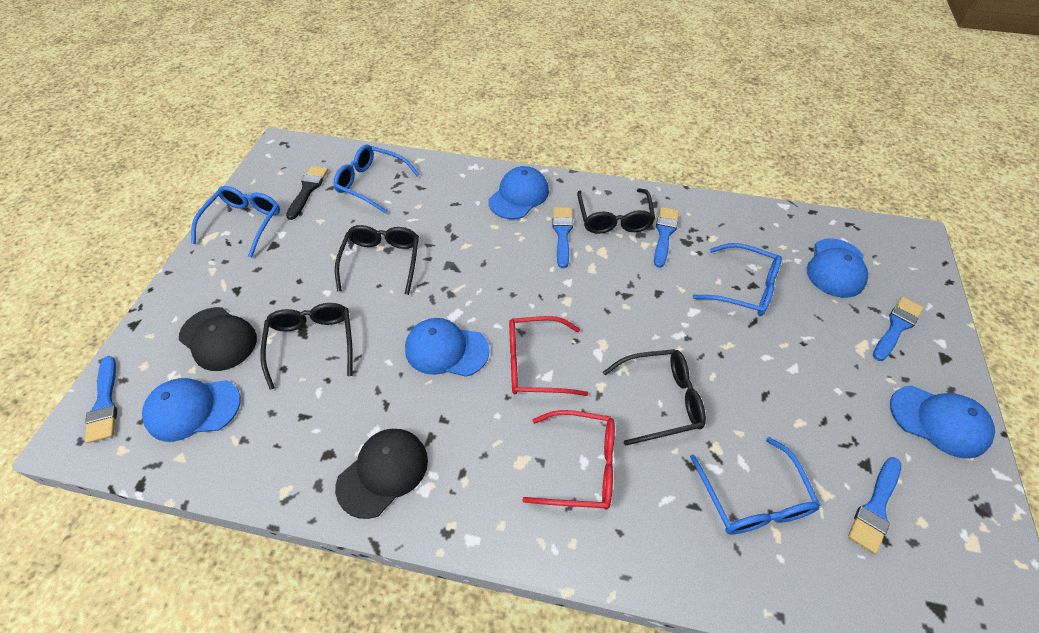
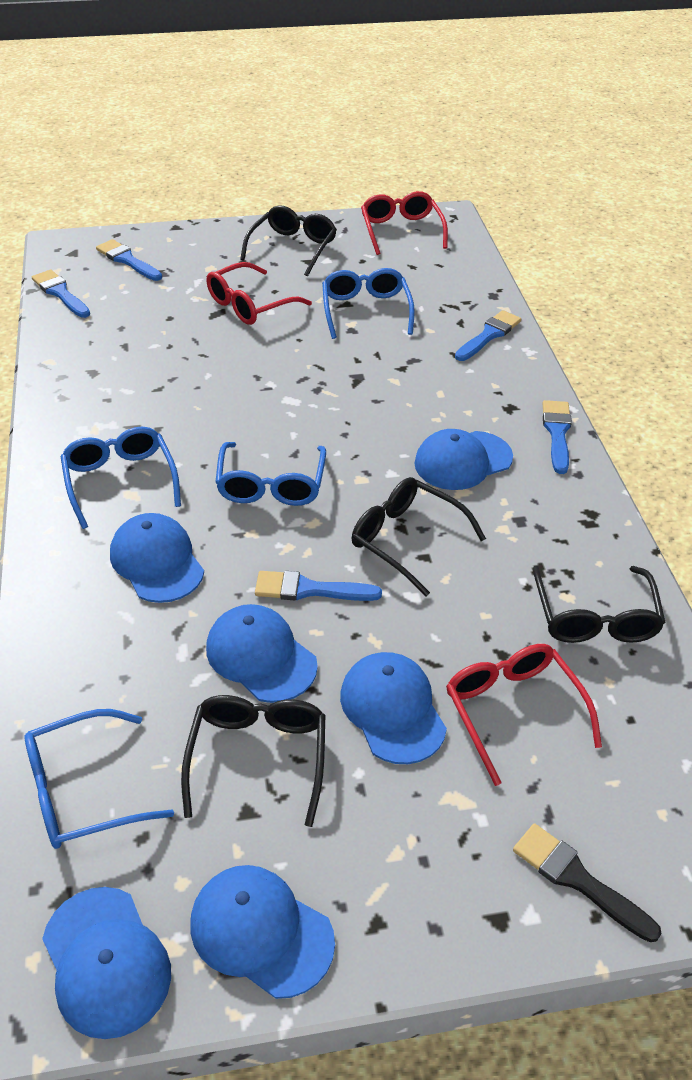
black cap: 2 -> 0
blue cap: 5 -> 6
red glasses: 2 -> 3

